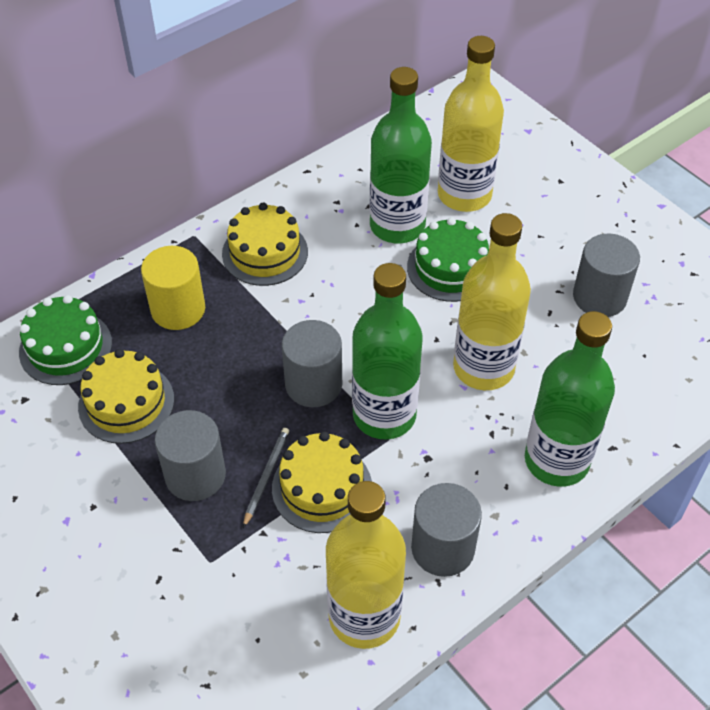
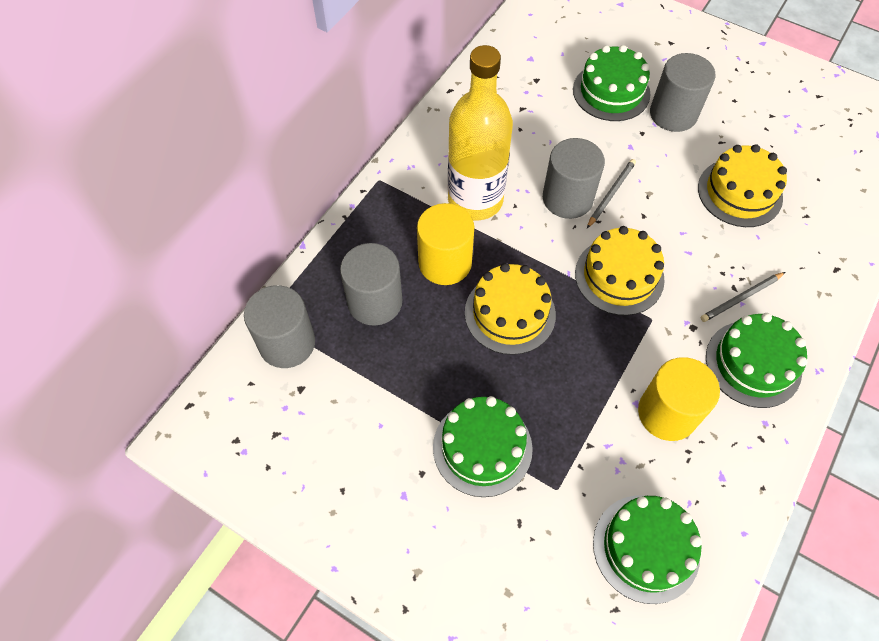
green bottle: 3 -> 0
green cake: 2 -> 4
grey pencil: 1 -> 2
yellow bottle: 3 -> 1
yellow cylinder: 1 -> 2

